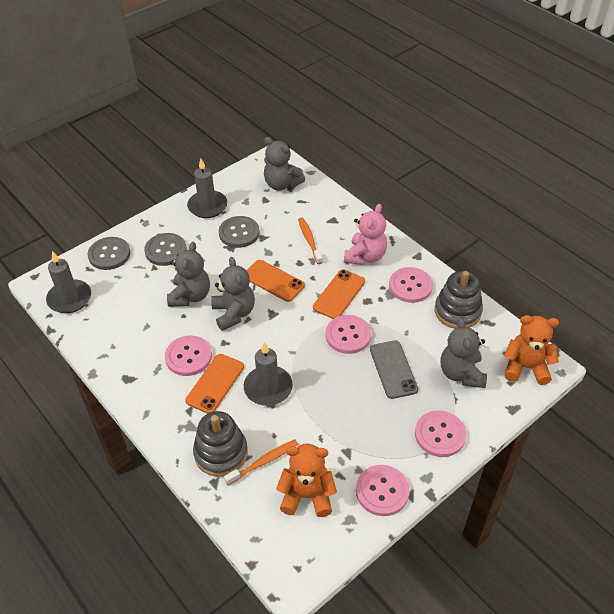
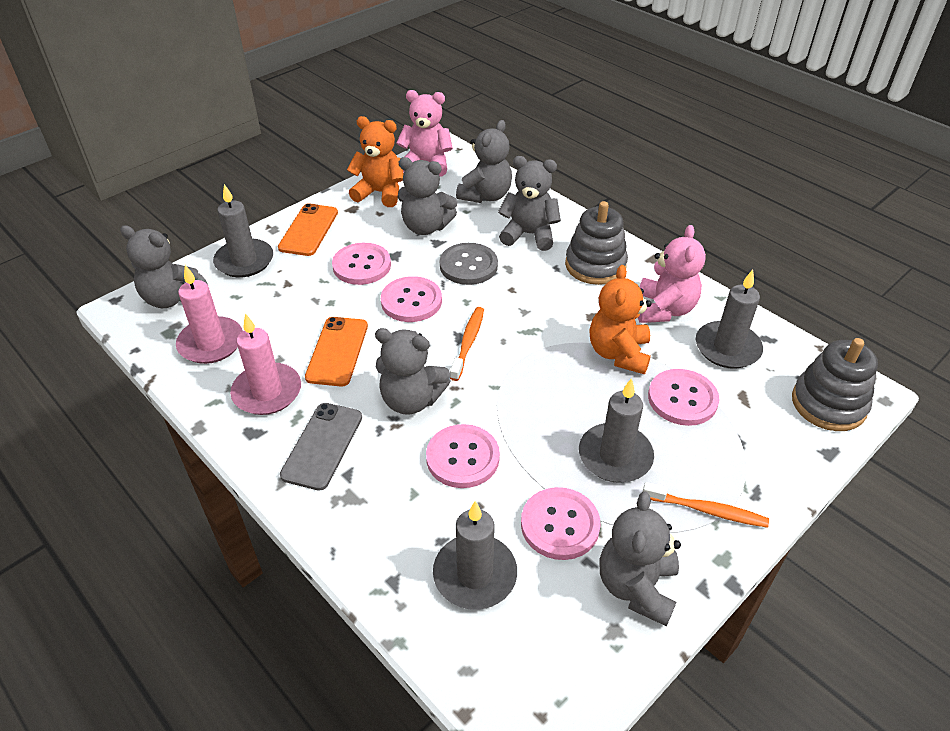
grey button: 3 -> 1
grey candle: 3 -> 4
grey teddy bear: 4 -> 6
orange phone: 3 -> 2
pink candle: 0 -> 2
pink teddy bear: 1 -> 2

